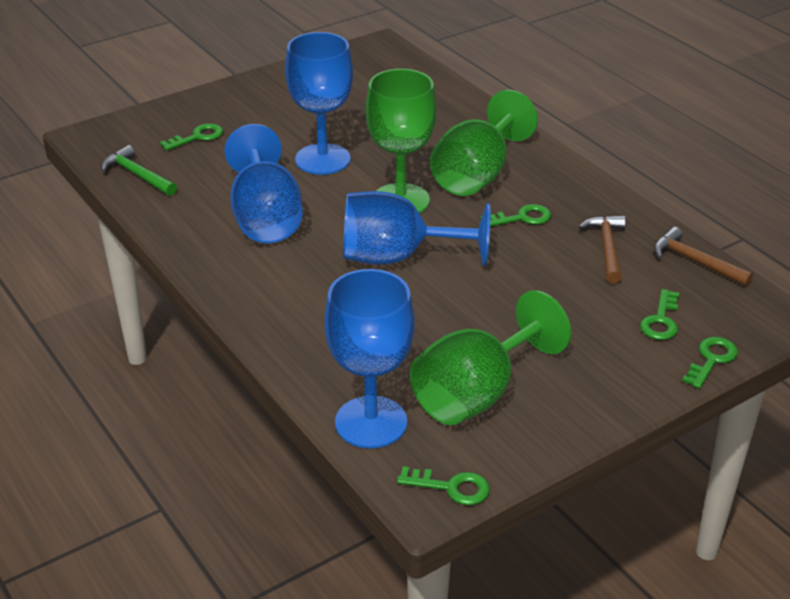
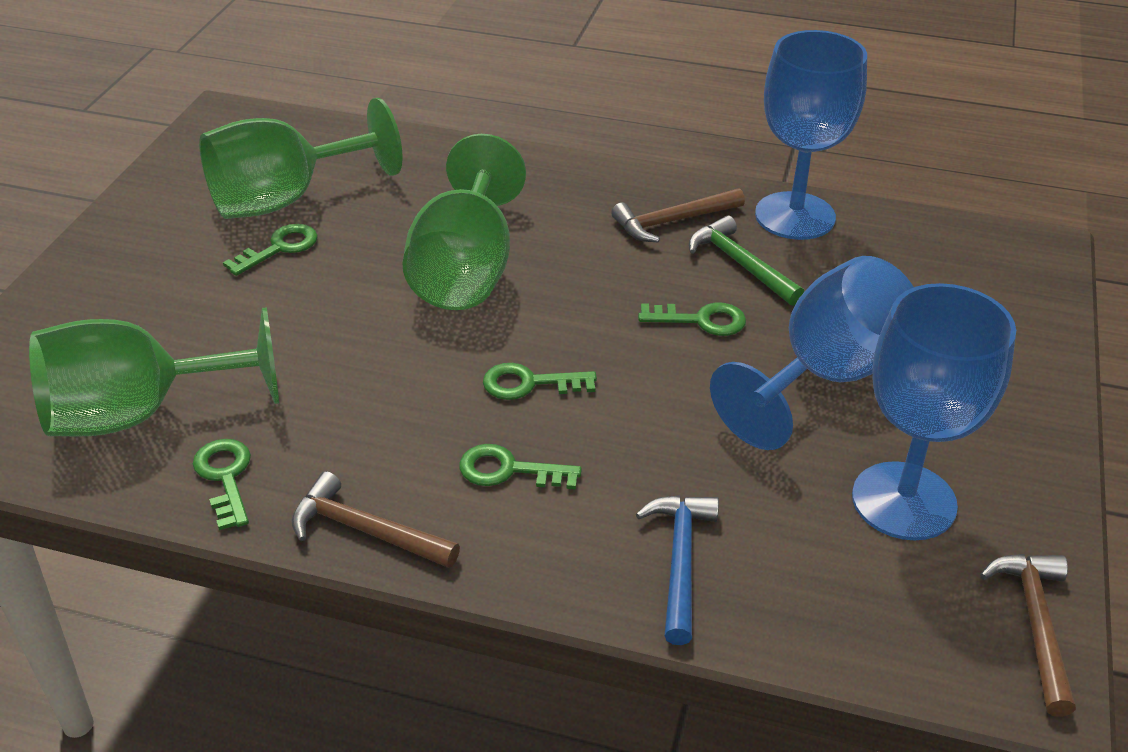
blue goblet: 4 -> 3
blue hammer: 0 -> 1
brown hammer: 2 -> 3

